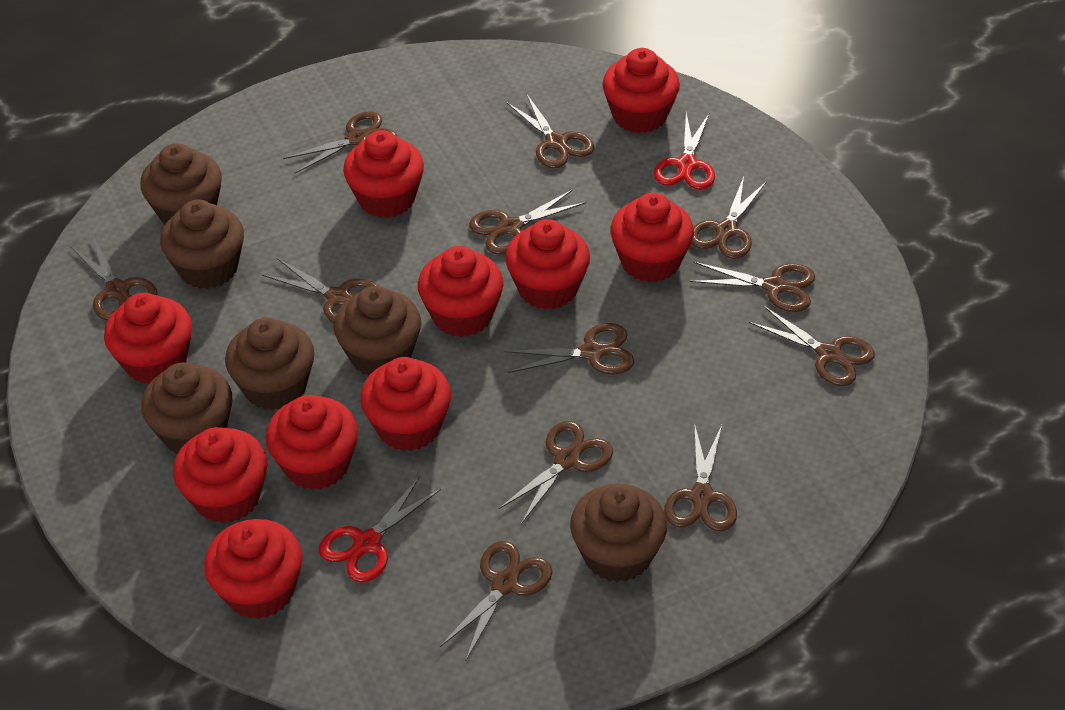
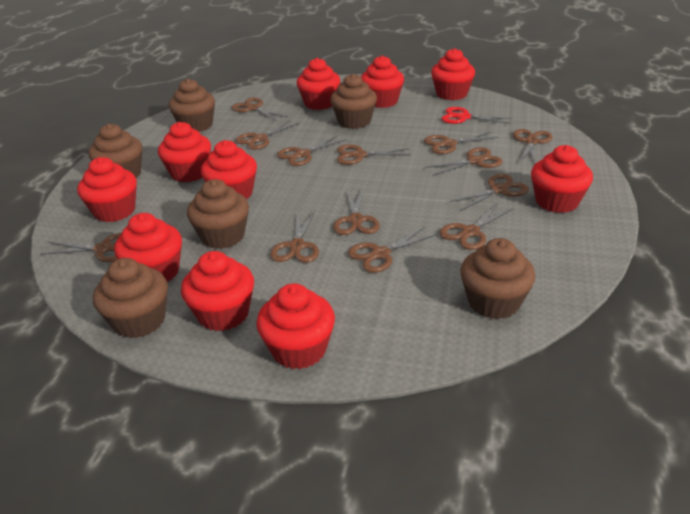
brown scissors: 12 -> 13
red scissors: 2 -> 1

